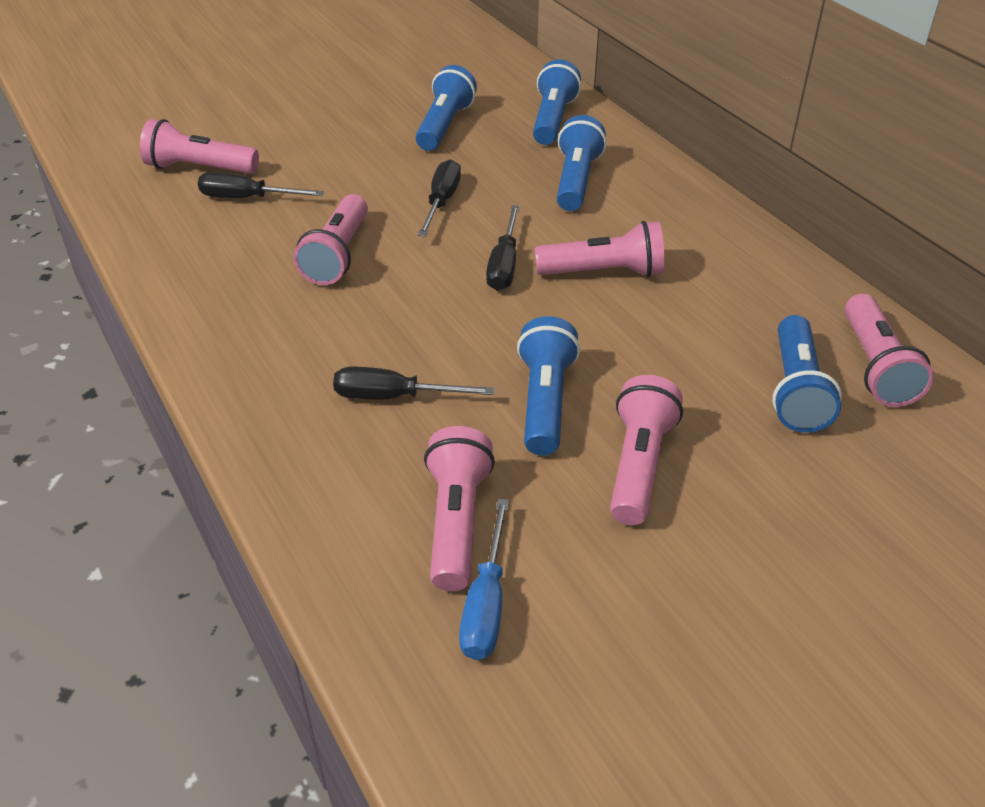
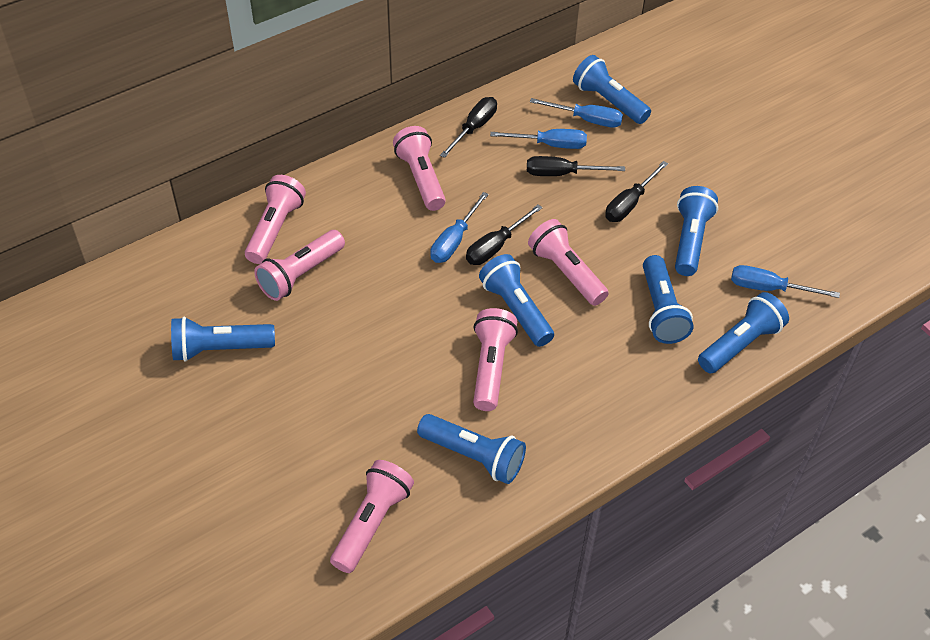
blue flashlight: 5 -> 7
blue screwdriver: 1 -> 4

